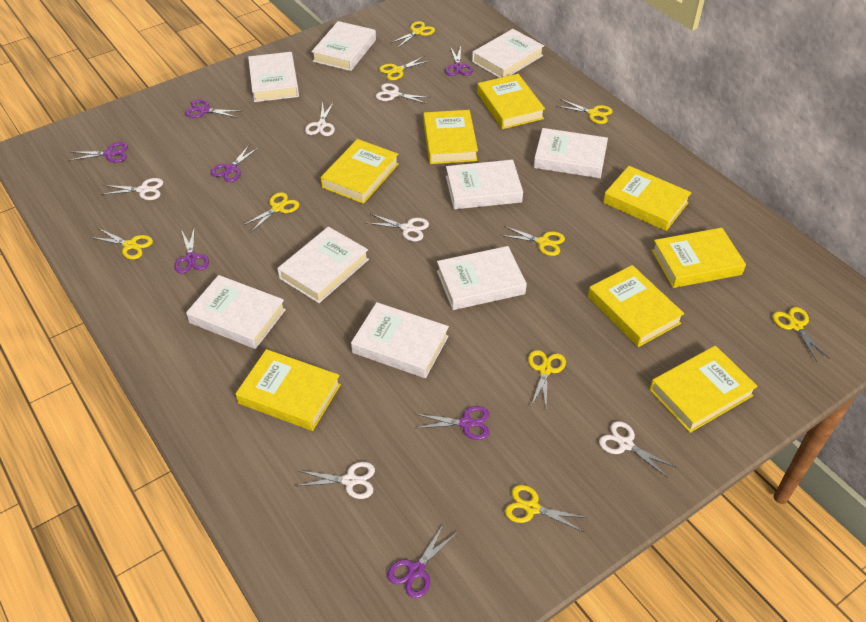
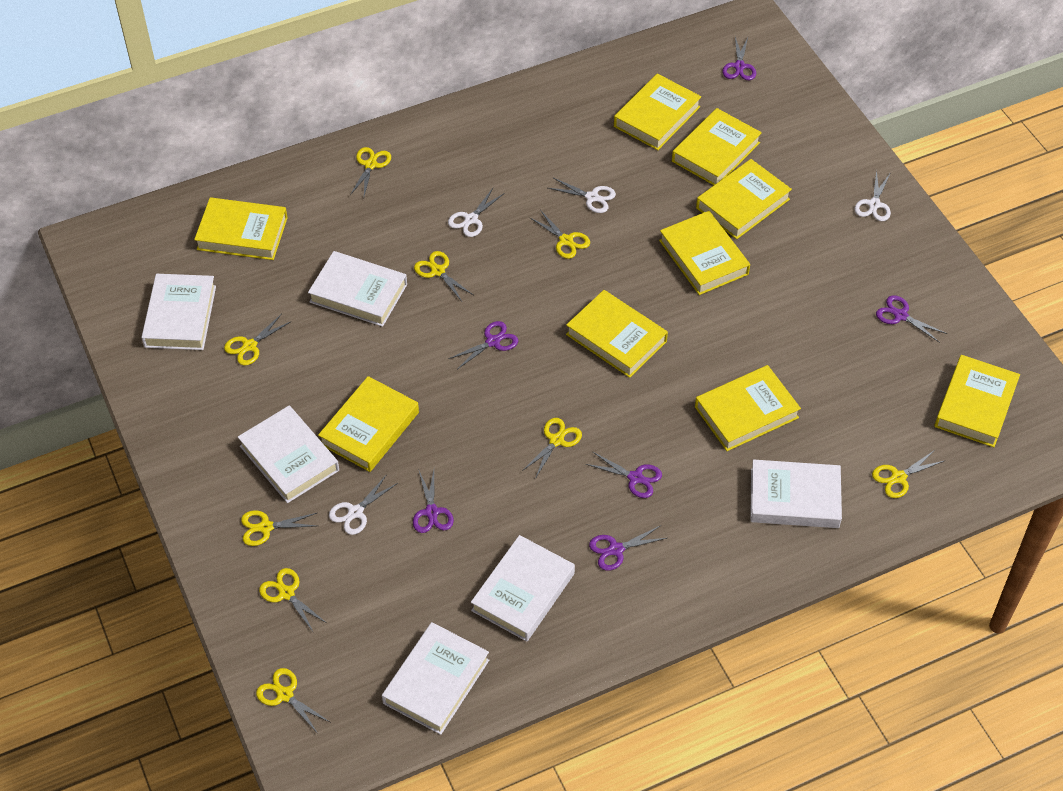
purple scissors: 7 -> 6
white book: 9 -> 6
white scissors: 6 -> 4
yellow book: 8 -> 9

